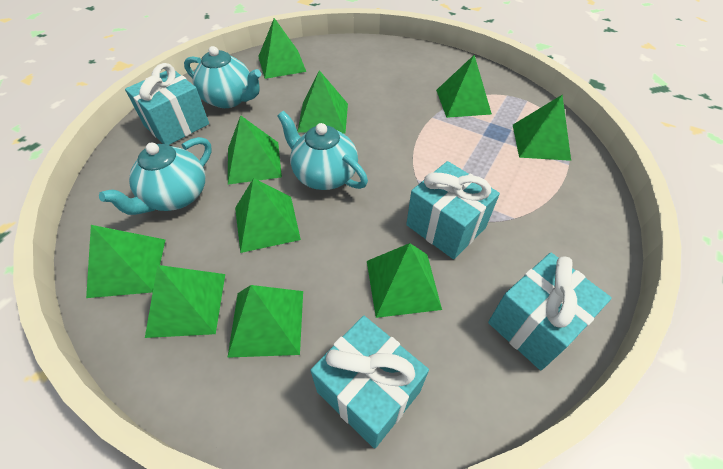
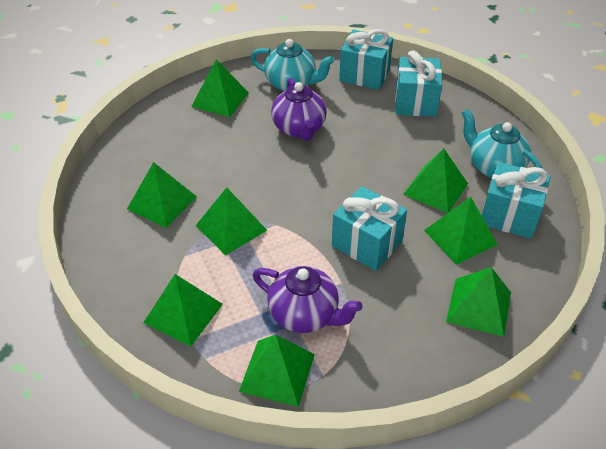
green pyramid: 10 -> 8
purple teapot: 0 -> 2
turquoise teapot: 3 -> 2

